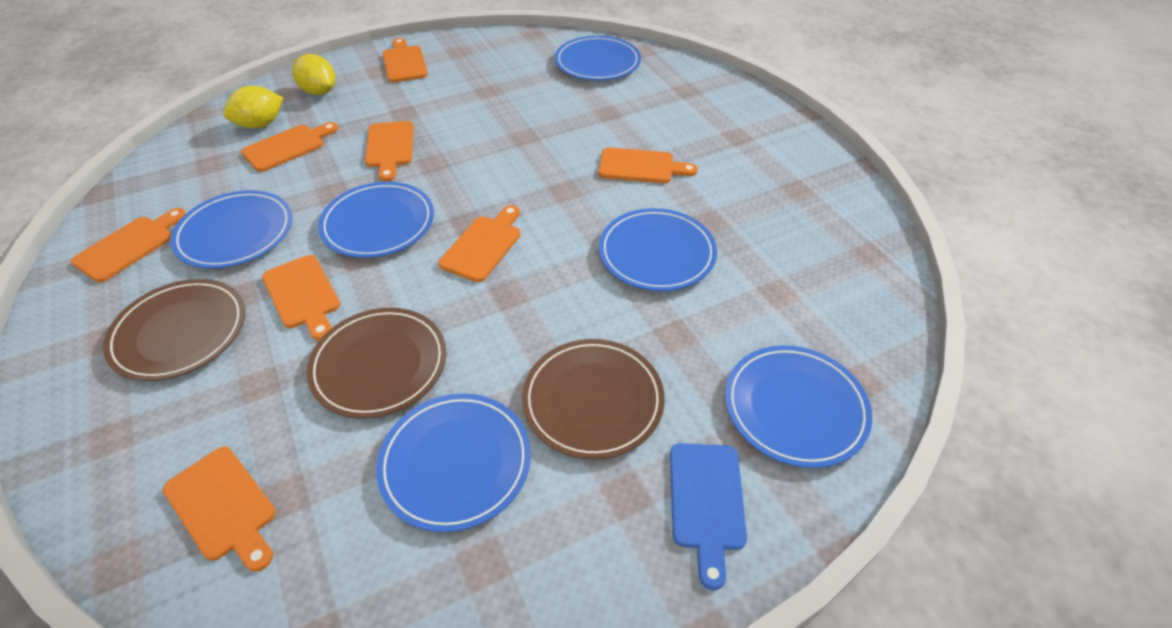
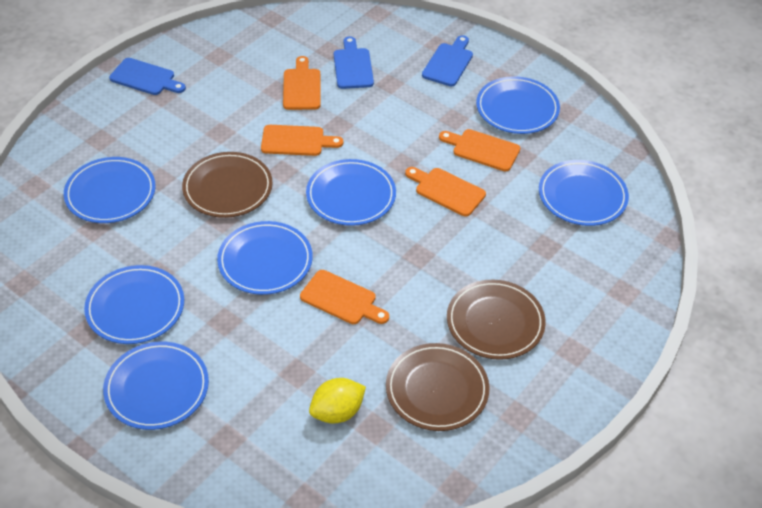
blue cutting board: 1 -> 3
blue plate: 6 -> 7
orange cutting board: 8 -> 5
yellow lemon: 2 -> 1

